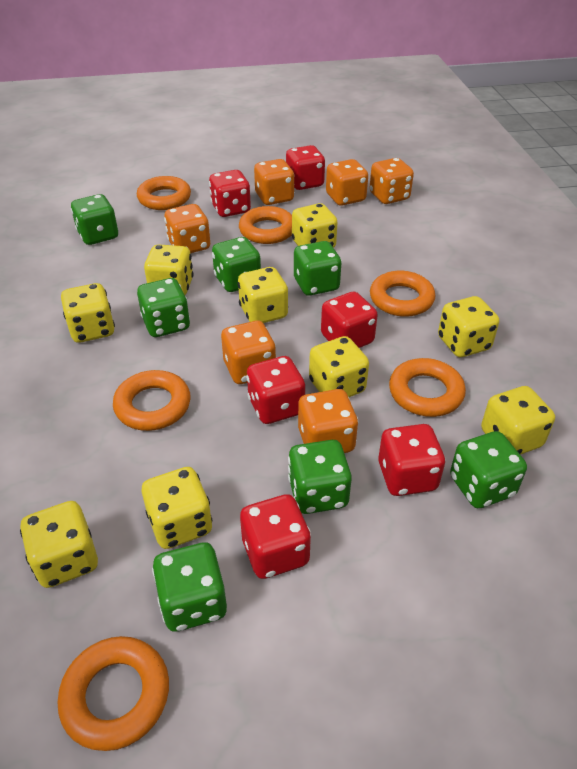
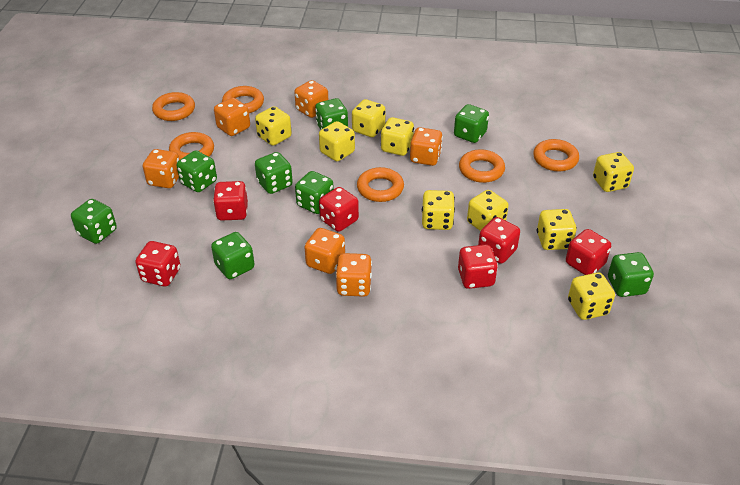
green dice: 7 -> 8

